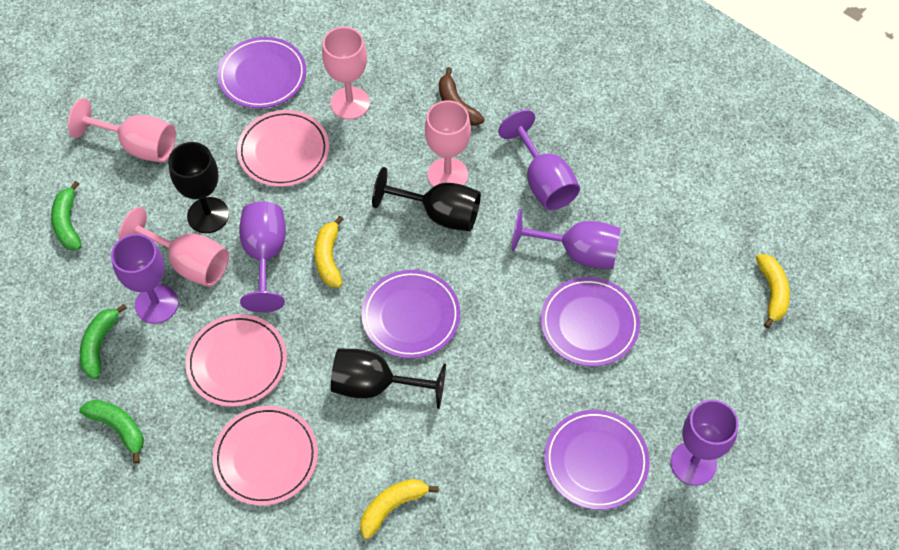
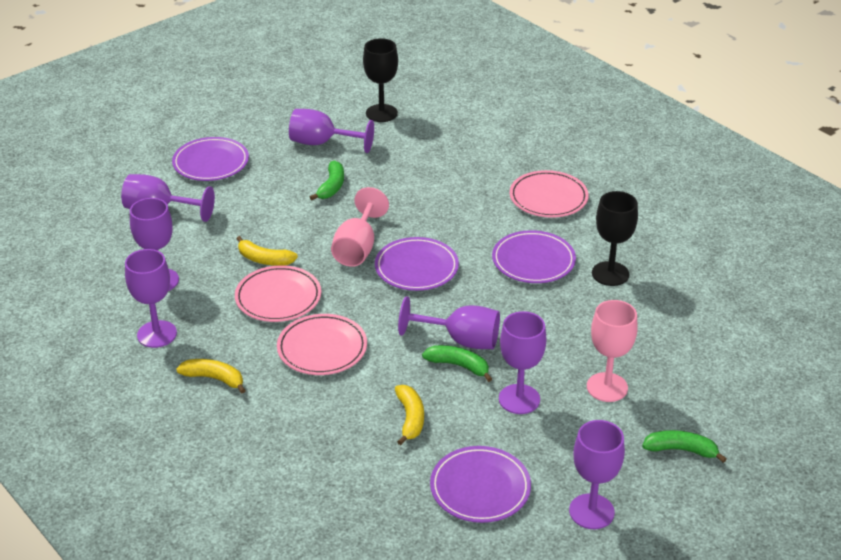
black goblet: 3 -> 2
brown banana: 1 -> 0
pink goblet: 4 -> 2
purple goblet: 5 -> 7

